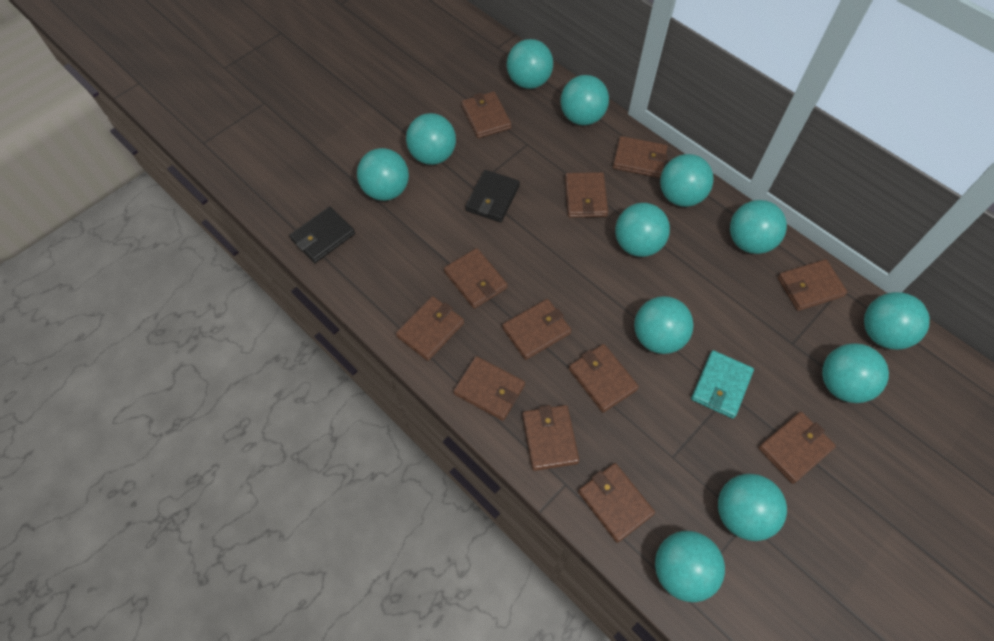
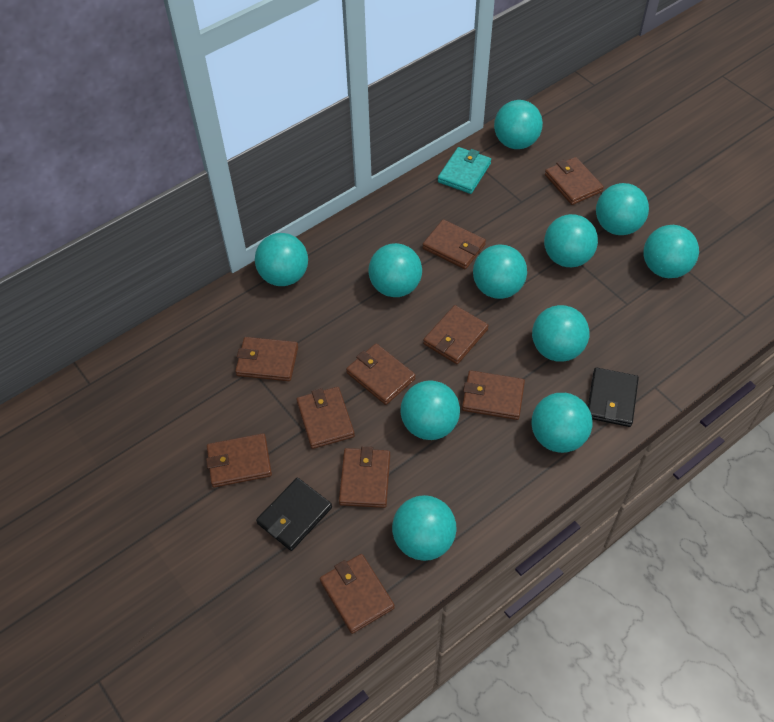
brown wallet: 12 -> 10
turquoise ball: 12 -> 11

